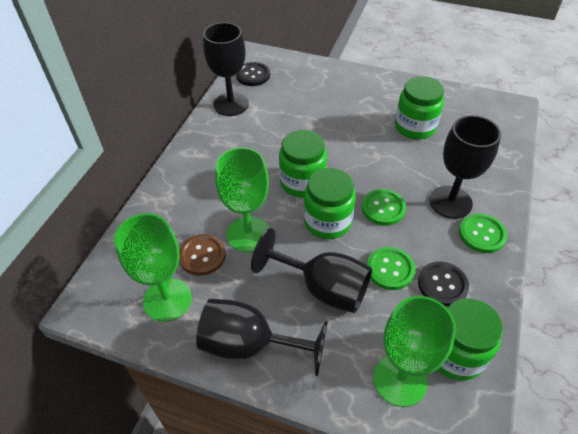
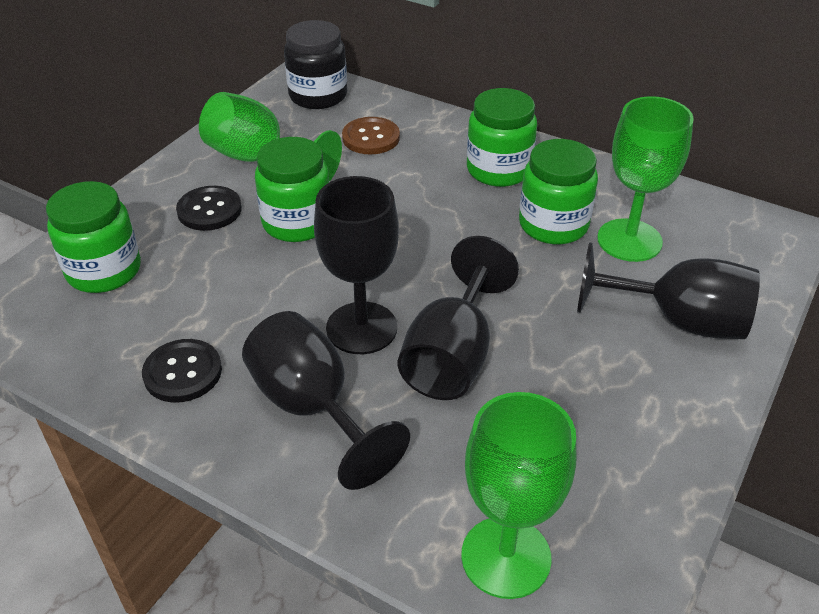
black jar: 0 -> 1
green button: 3 -> 0

